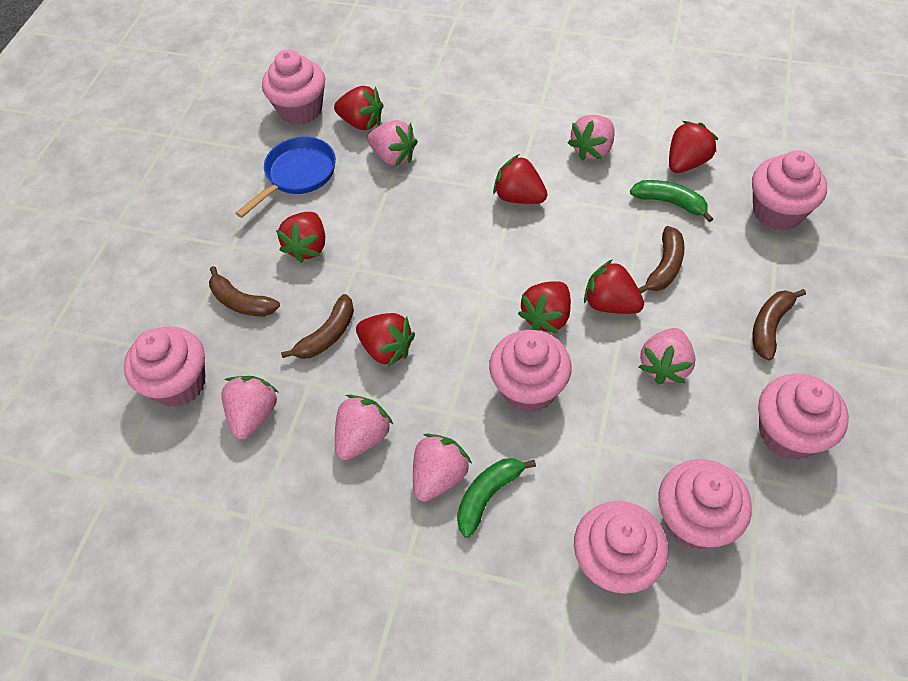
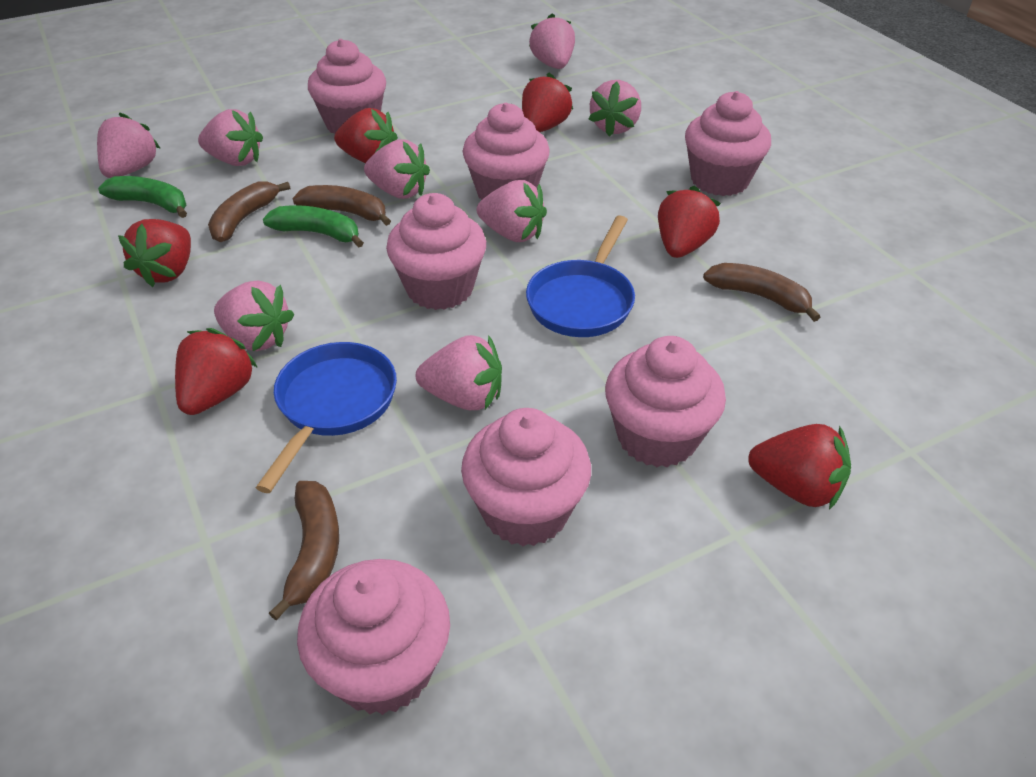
blue pan: 1 -> 2
pink strawberry: 6 -> 8
red strawberry: 7 -> 6

